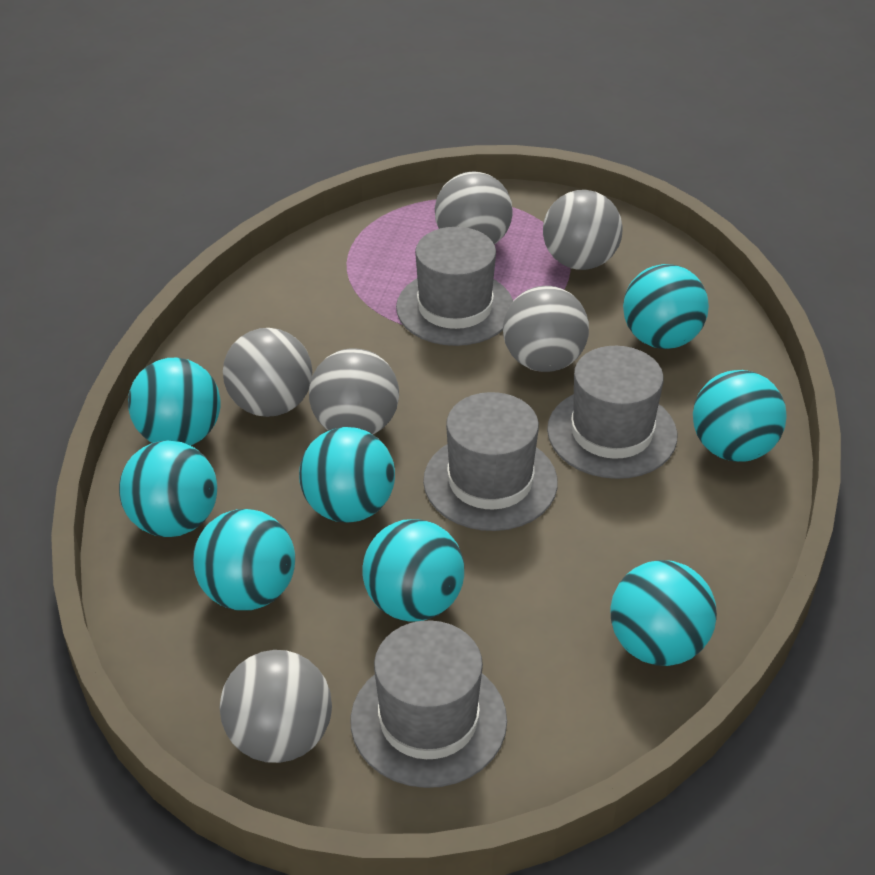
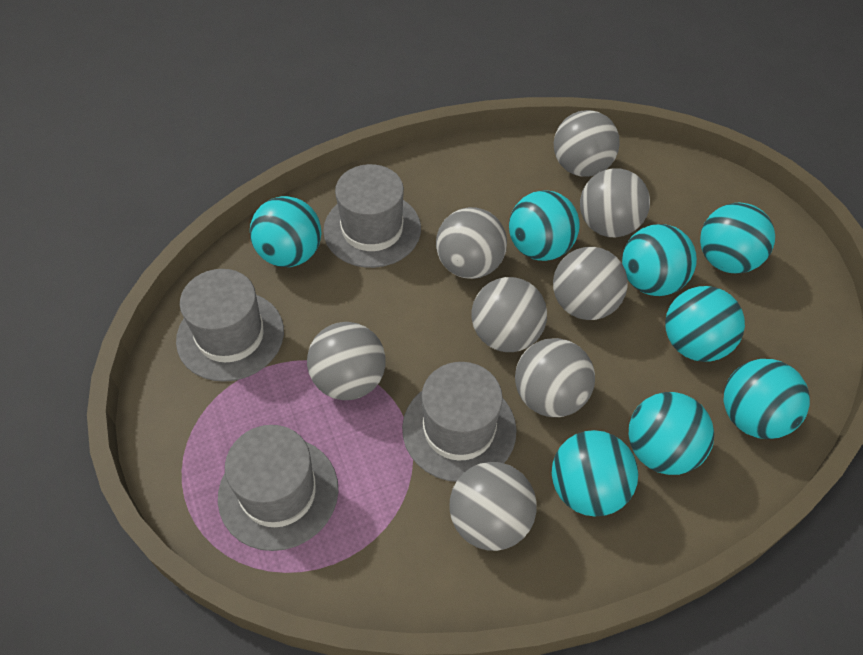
grey ball: 6 -> 8

